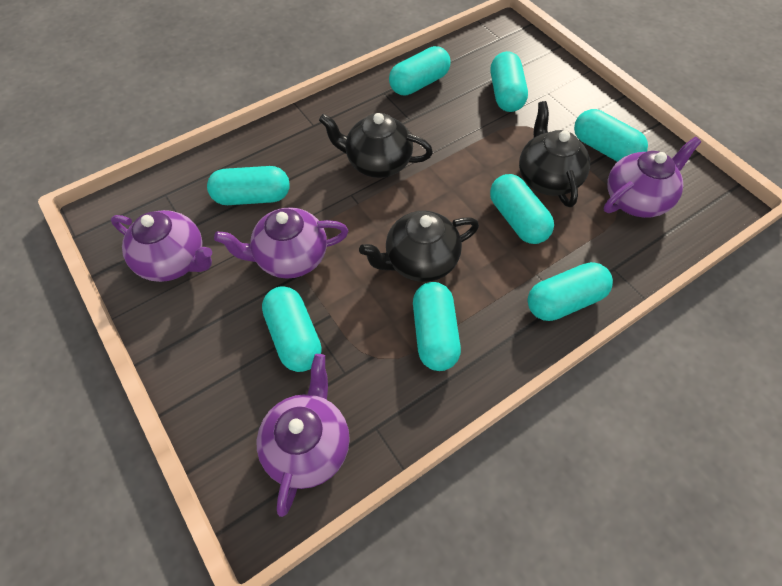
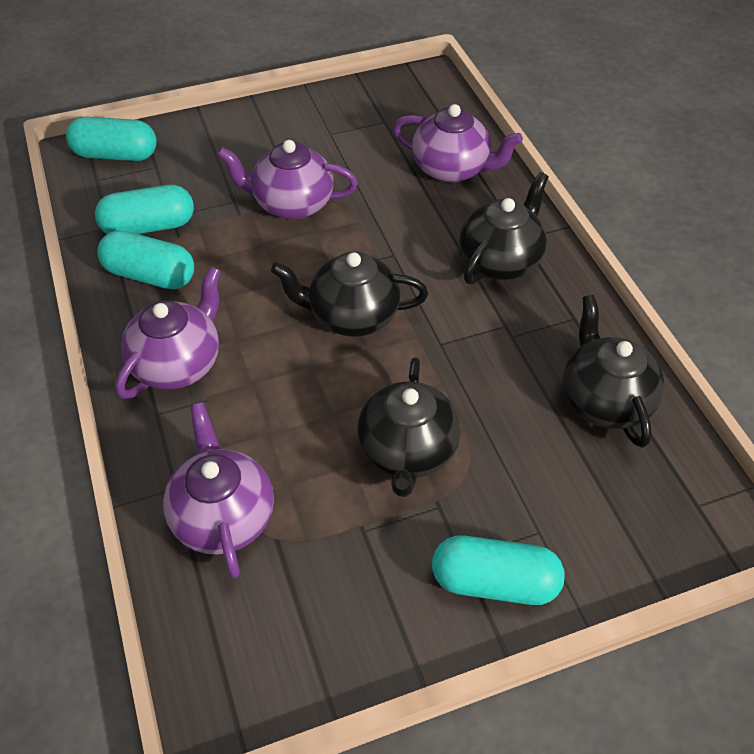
black teapot: 3 -> 4
turquoise capsule: 8 -> 4

